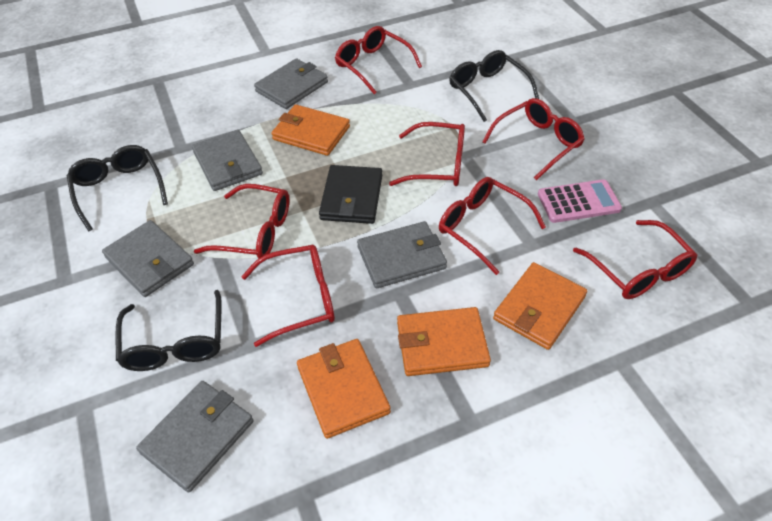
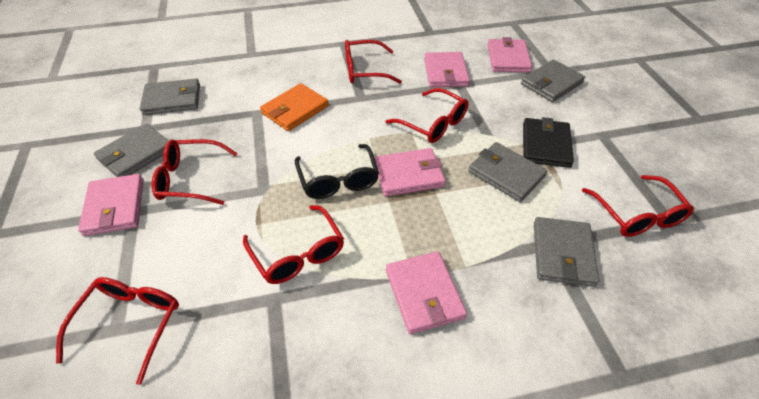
black glasses: 3 -> 1
orange wallet: 4 -> 1
pink calculator: 1 -> 0
pink wallet: 0 -> 5
red glasses: 7 -> 6

